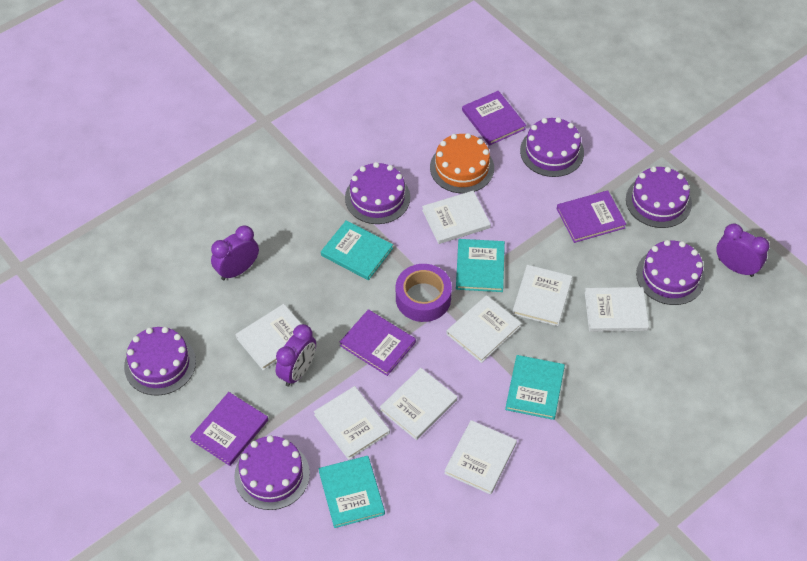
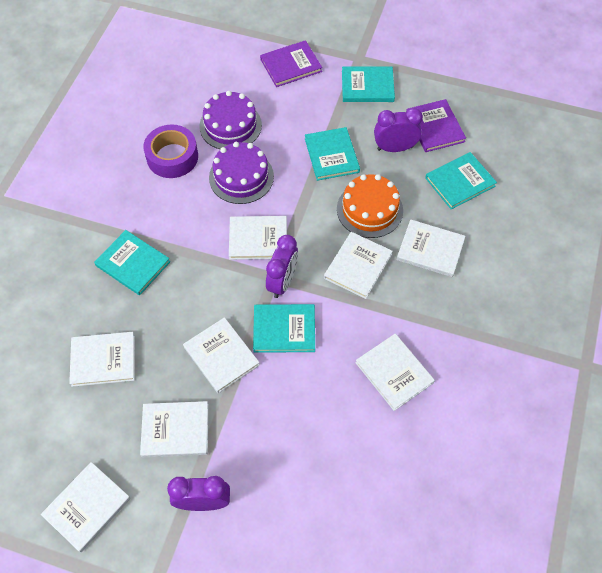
purple book: 4 -> 2
purple cake: 6 -> 2
turquoise book: 4 -> 5

